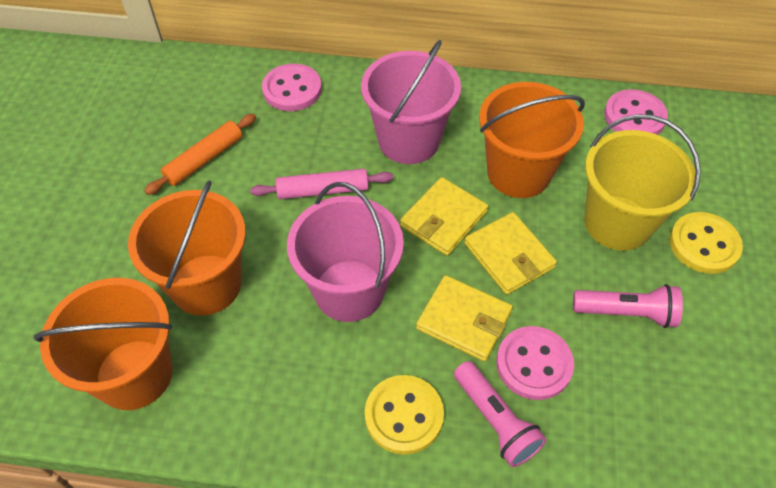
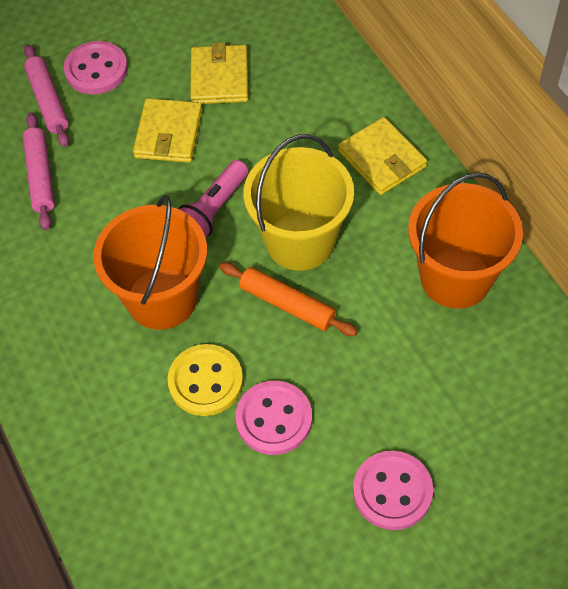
orange bucket: 3 -> 2
pink bucket: 2 -> 0
pink flashlight: 2 -> 1
pink rolling pin: 1 -> 2
yellow button: 2 -> 1

